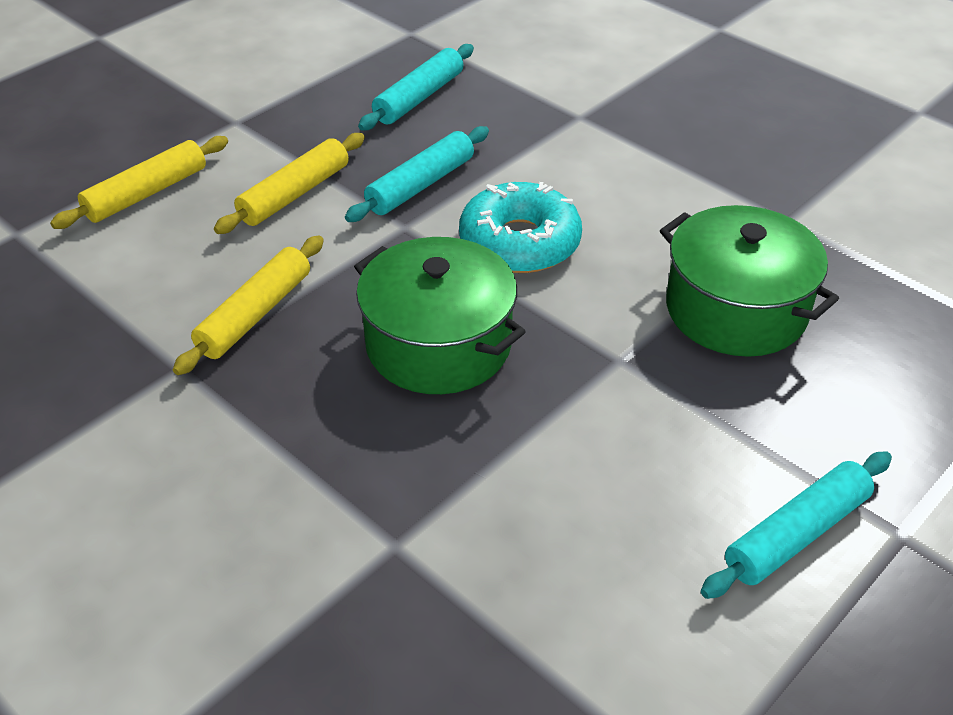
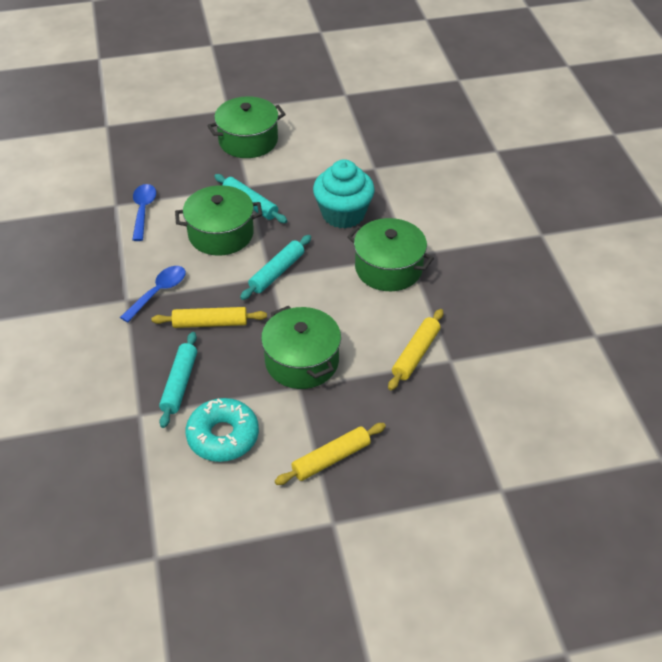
blue spoon: 0 -> 2
green pot: 2 -> 4
turquoise cupcake: 0 -> 1

